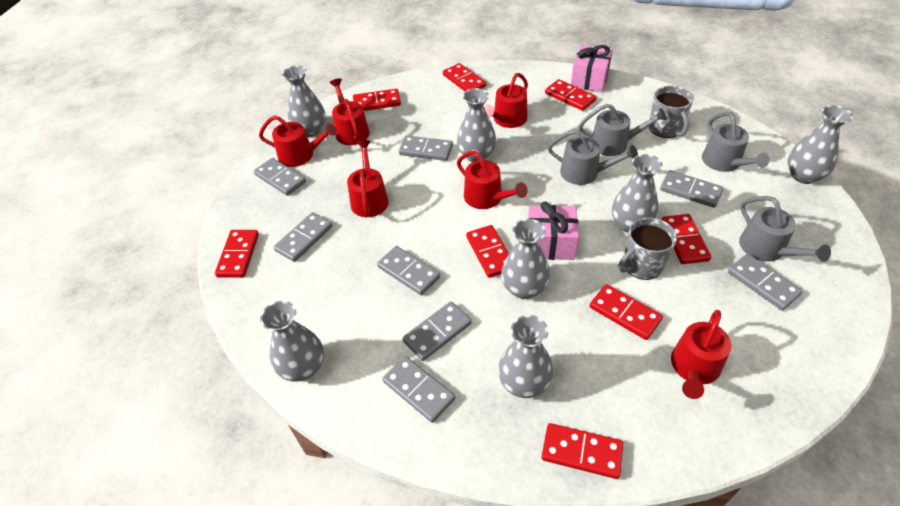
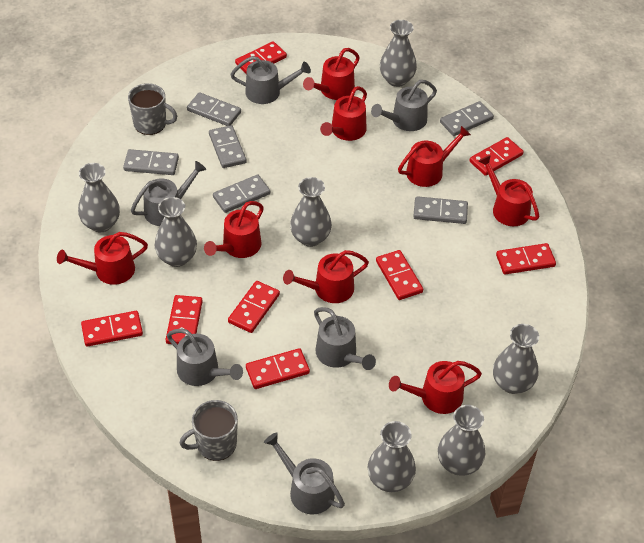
grey domino: 8 -> 6
grey watering can: 4 -> 6
pink gift: 2 -> 0
red watering can: 6 -> 8

